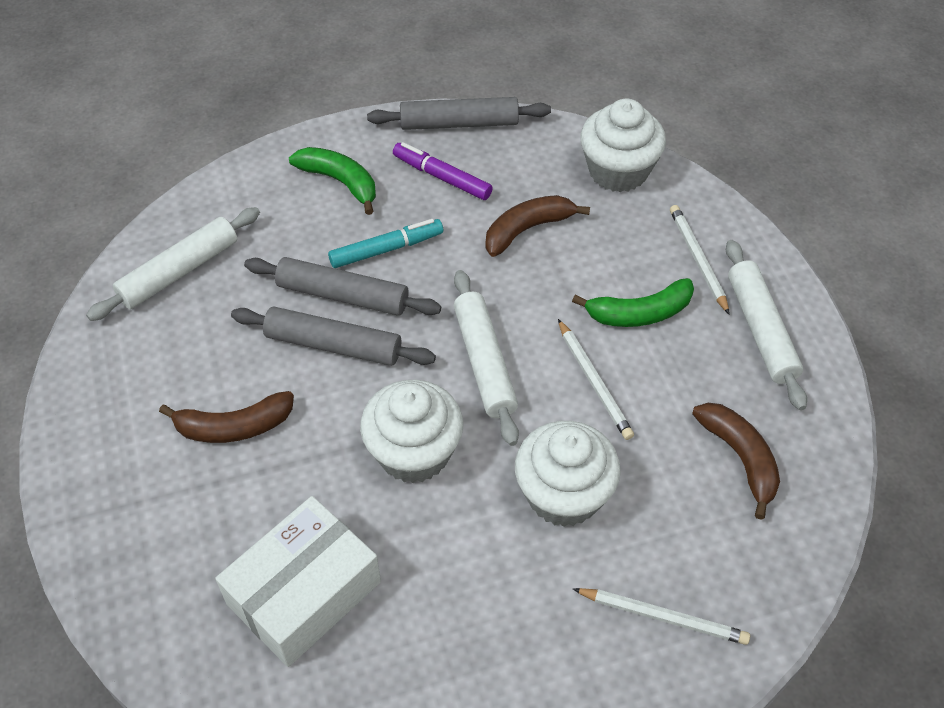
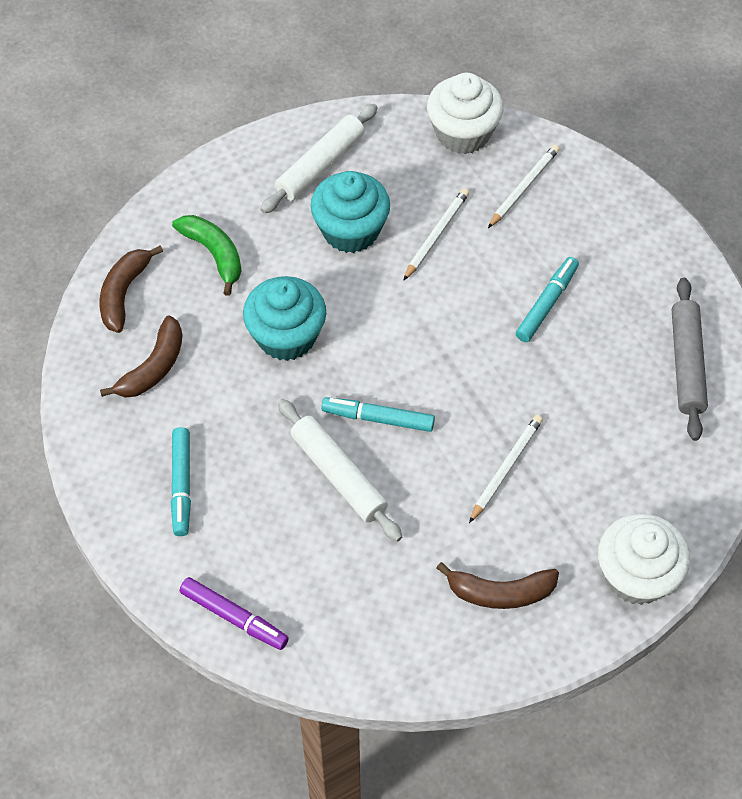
green banana: 2 -> 1
grey rolling pin: 3 -> 1
turquoise cupcake: 0 -> 2
turquoise marker: 1 -> 3
white box: 1 -> 0
white cupcake: 3 -> 2
white rolling pin: 3 -> 2

